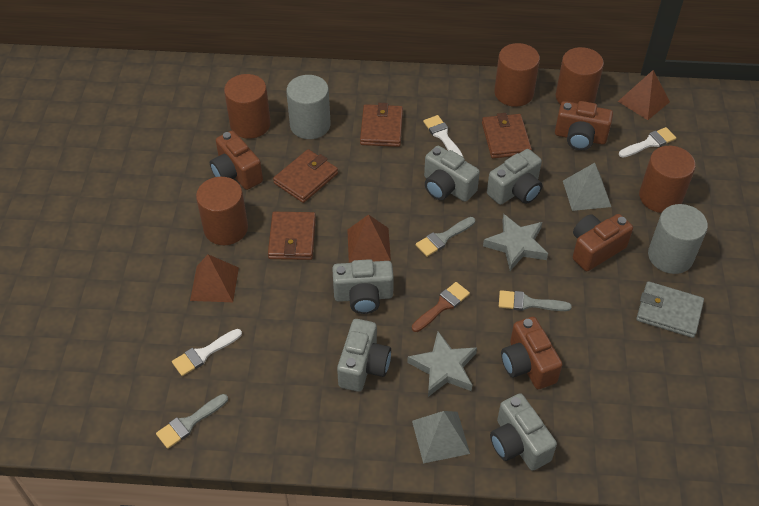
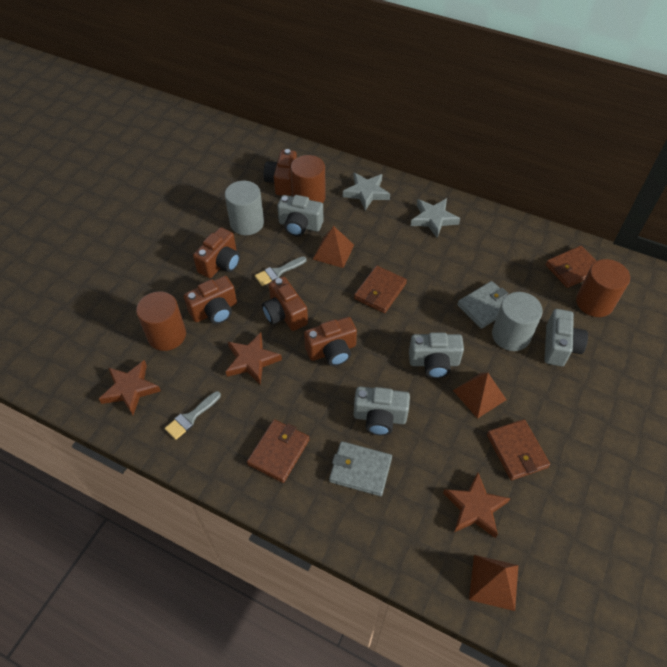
brown brush: 1 -> 0
brown camera: 4 -> 5
brown cylinder: 5 -> 3
brown star: 0 -> 3
grey brush: 3 -> 2
grey camera: 5 -> 4
grey pyramid: 2 -> 0
grey wallet: 1 -> 2
white brush: 3 -> 0

